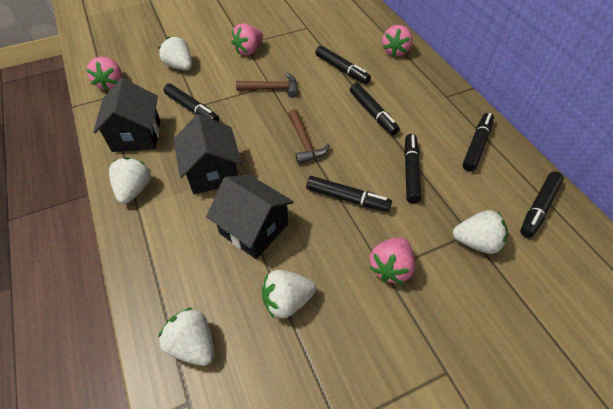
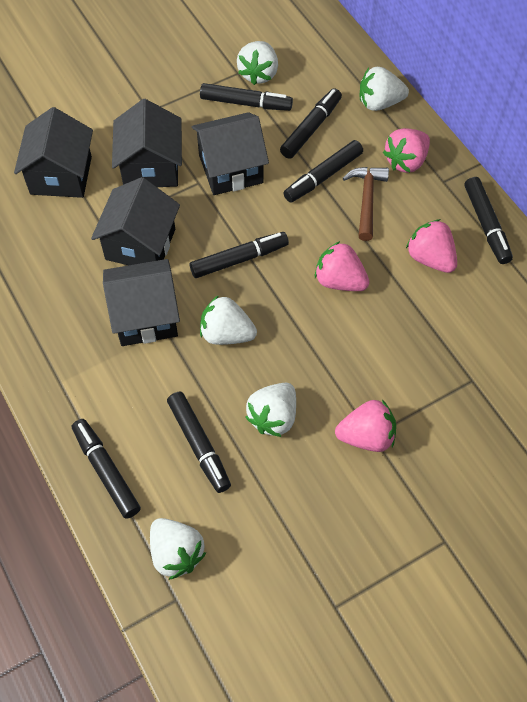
black house: 3 -> 5
brown hammer: 2 -> 1

